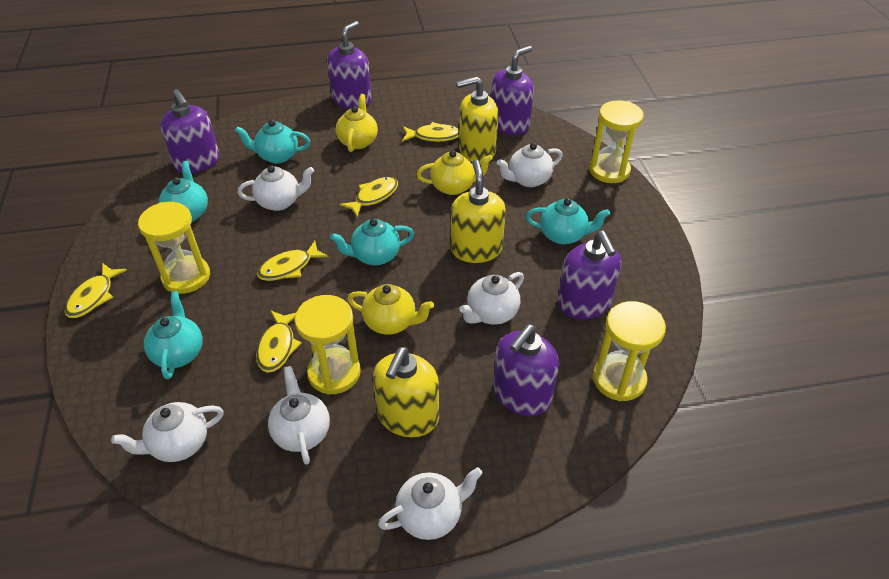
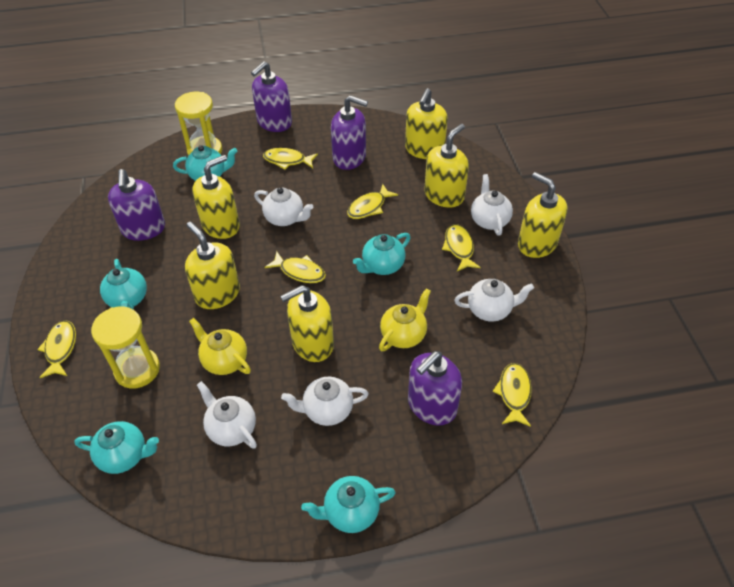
purple soap dispenser: 5 -> 4
white teapot: 6 -> 5
yellow fish: 5 -> 6
yellow hourglass: 4 -> 2
yellow soap dispenser: 3 -> 6
yellow teapot: 3 -> 2

